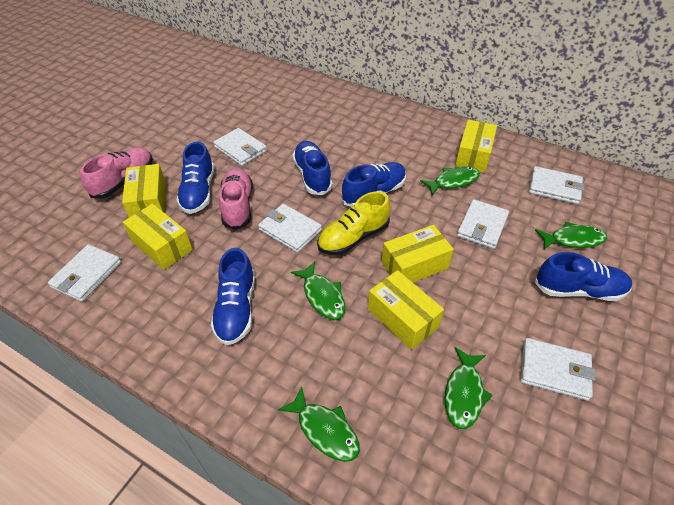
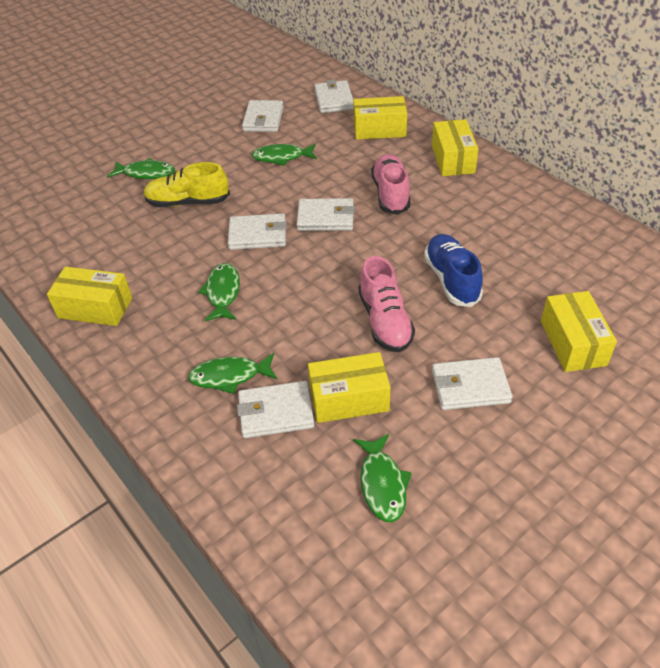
blue shoe: 5 -> 1

